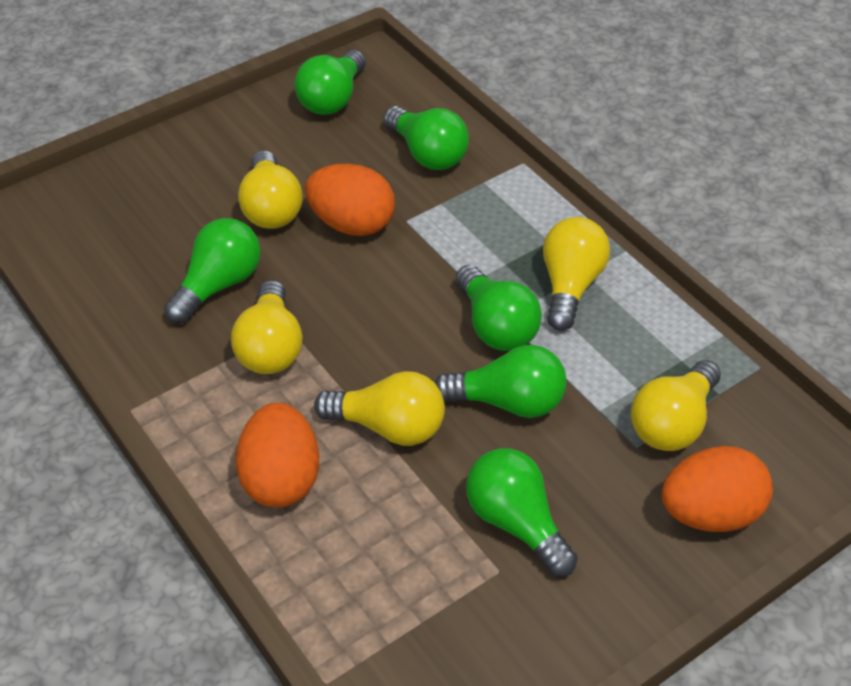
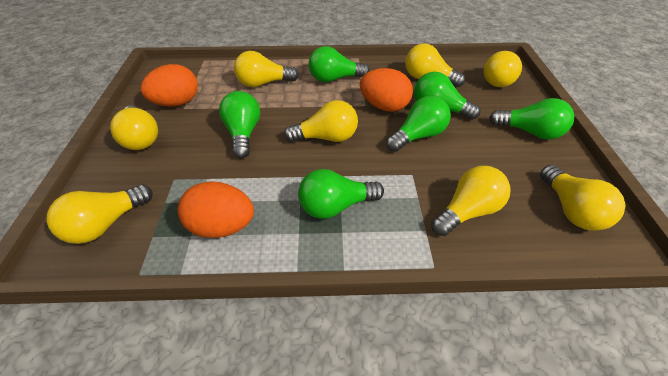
yellow light bulb: 5 -> 8

